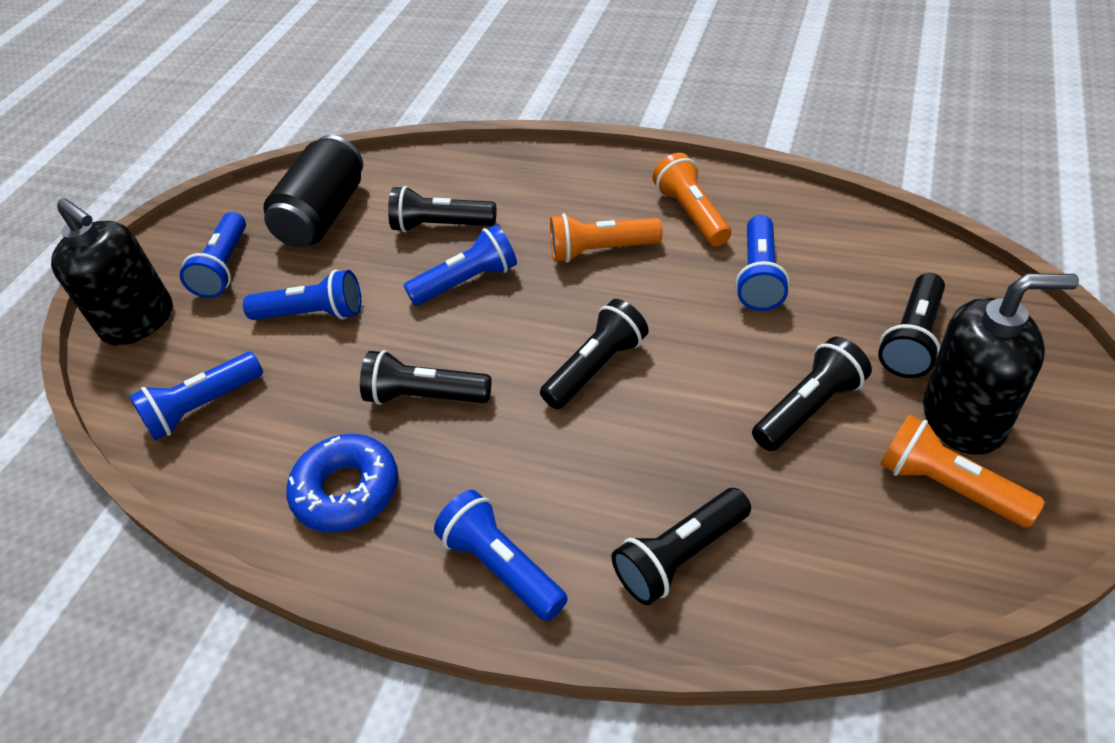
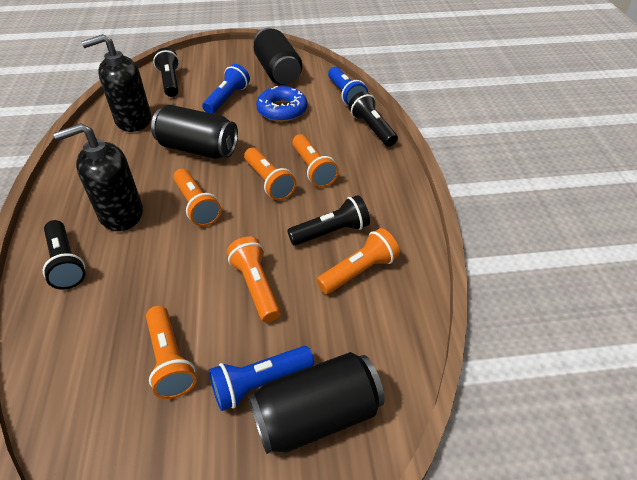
black can: 1 -> 3
black flashlight: 6 -> 4
blue flashlight: 6 -> 3
orange flashlight: 3 -> 6

